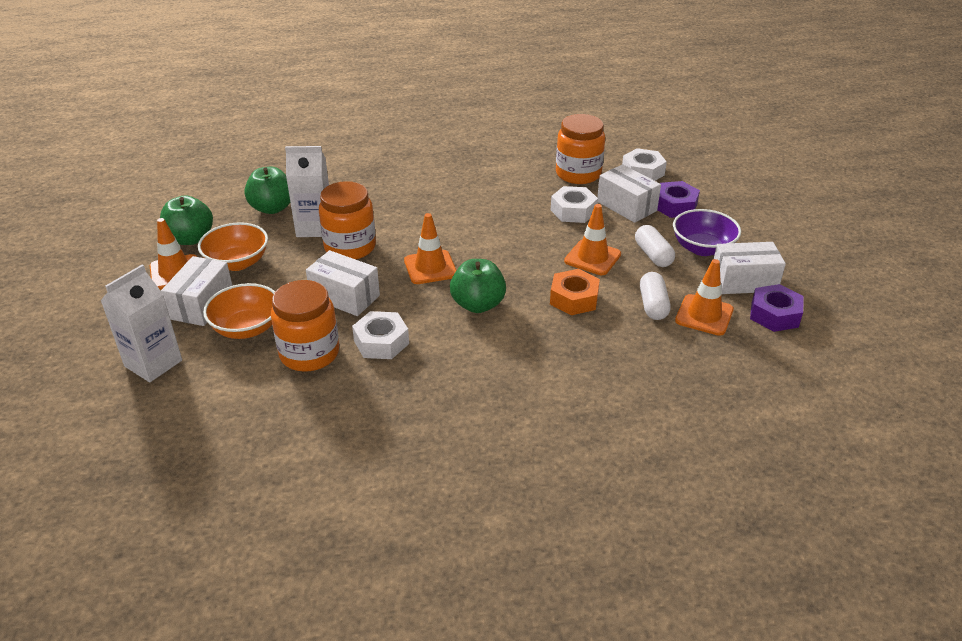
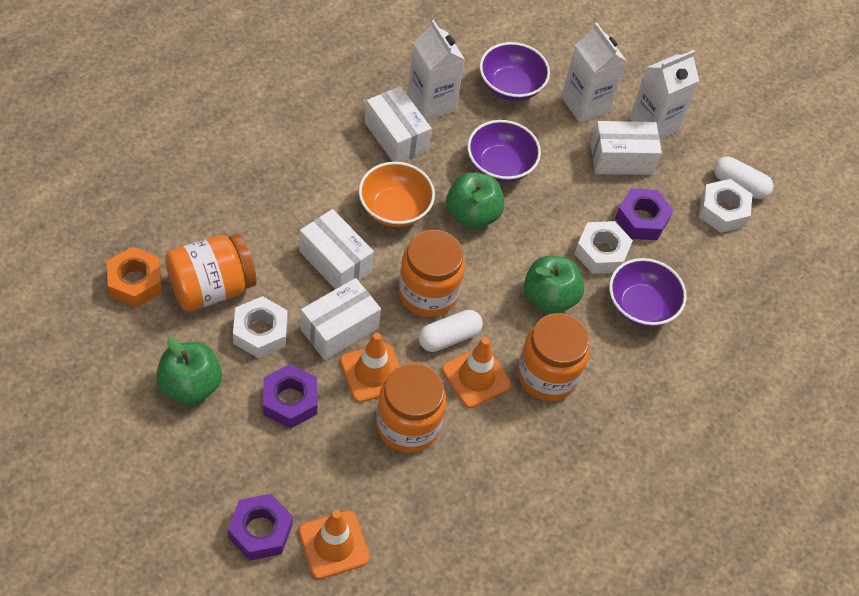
orange bowl: 2 -> 1
orange jar: 3 -> 4
orange traffic cone: 4 -> 3
purple bowl: 1 -> 3
purple nut: 2 -> 3
white carton: 2 -> 3

